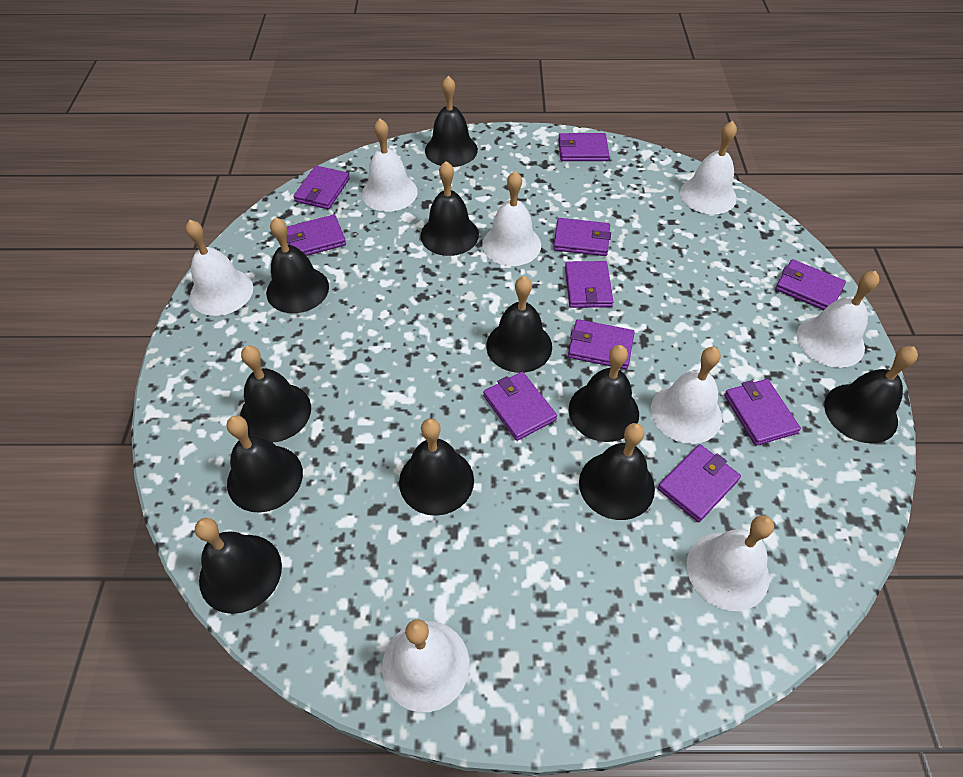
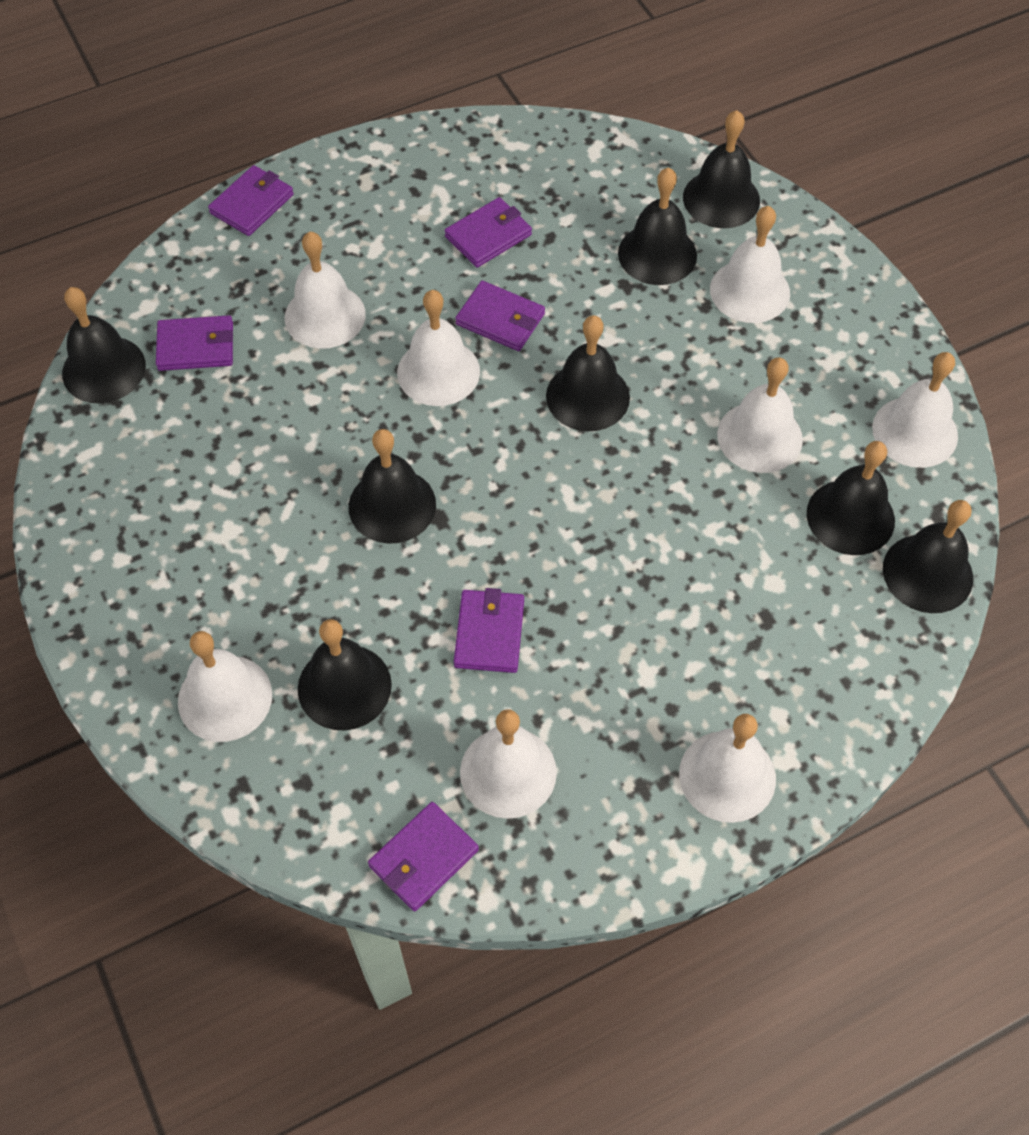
black bell: 11 -> 8
purple wallet: 10 -> 6

